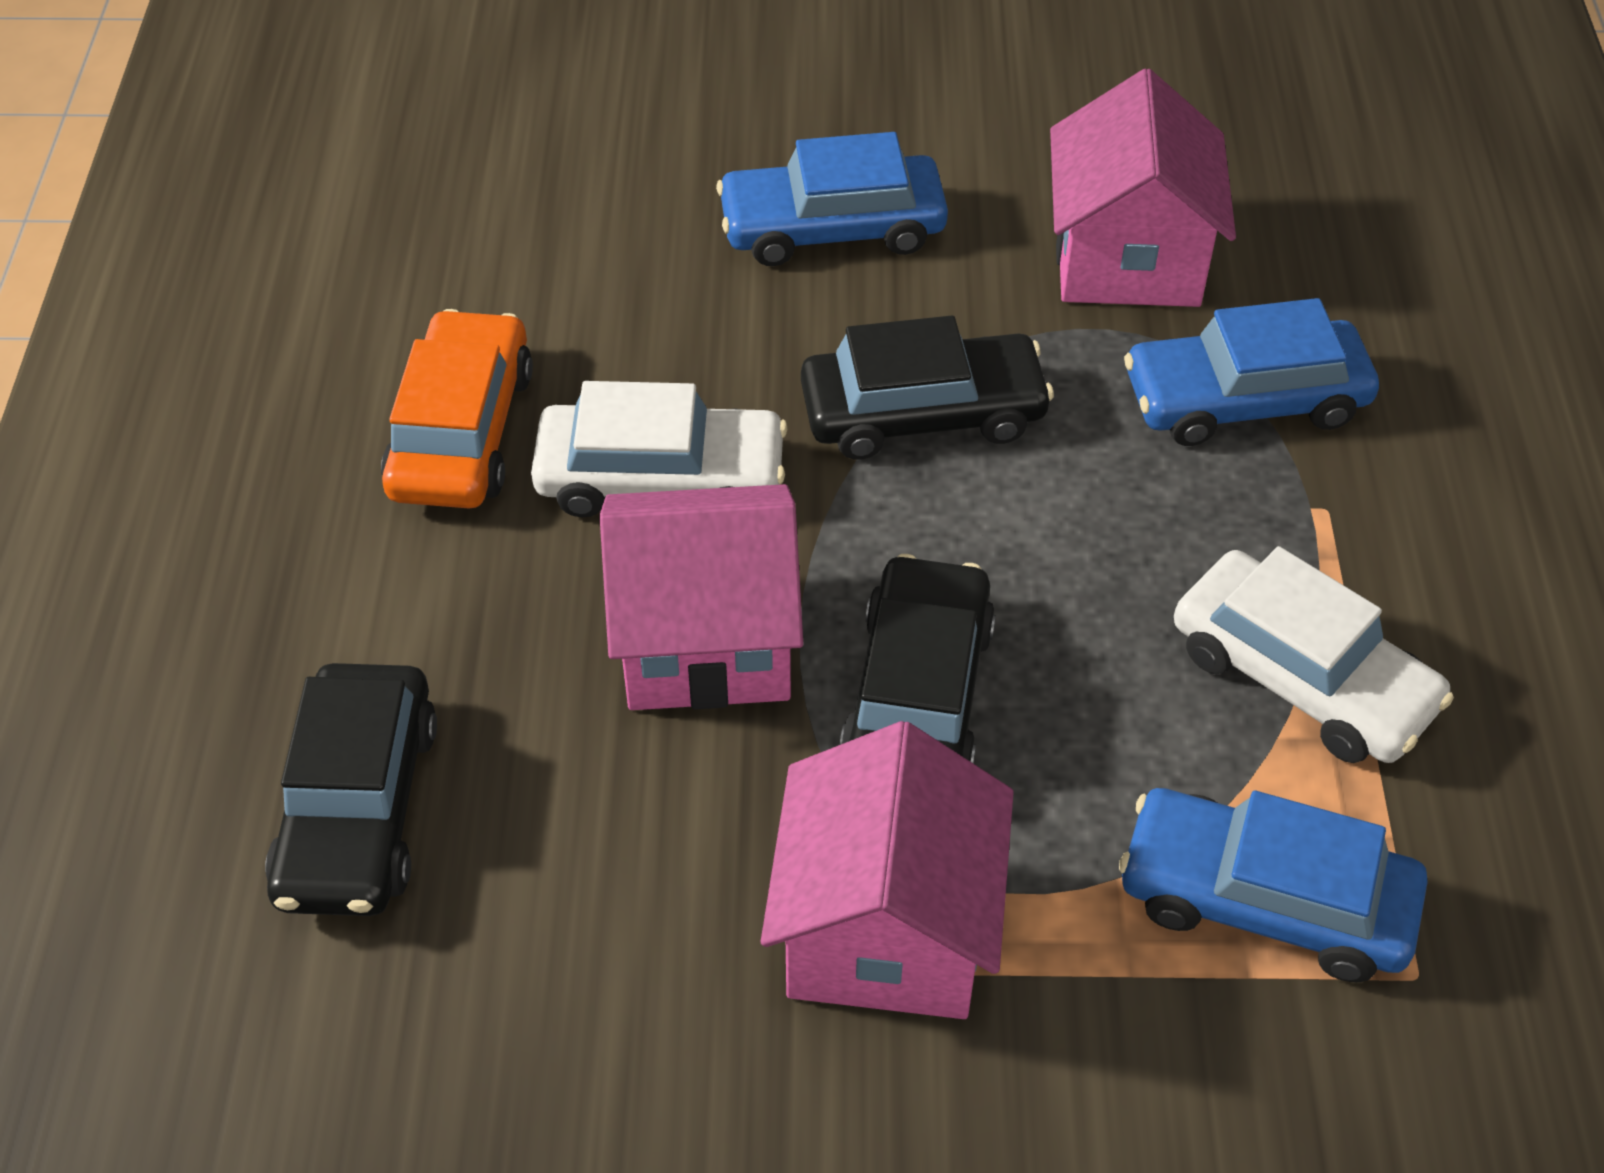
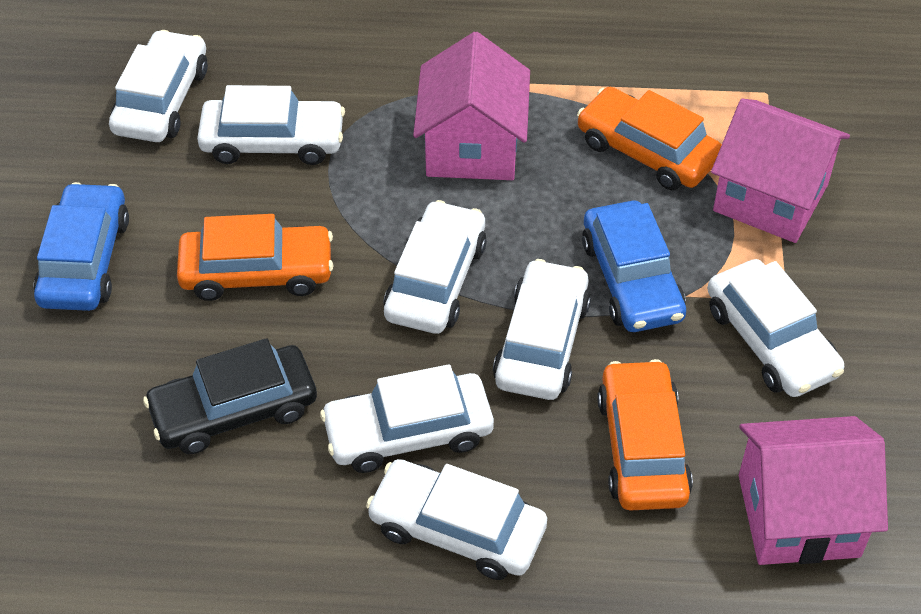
black car: 3 -> 1
blue car: 3 -> 2
orange car: 1 -> 3
white car: 2 -> 7

